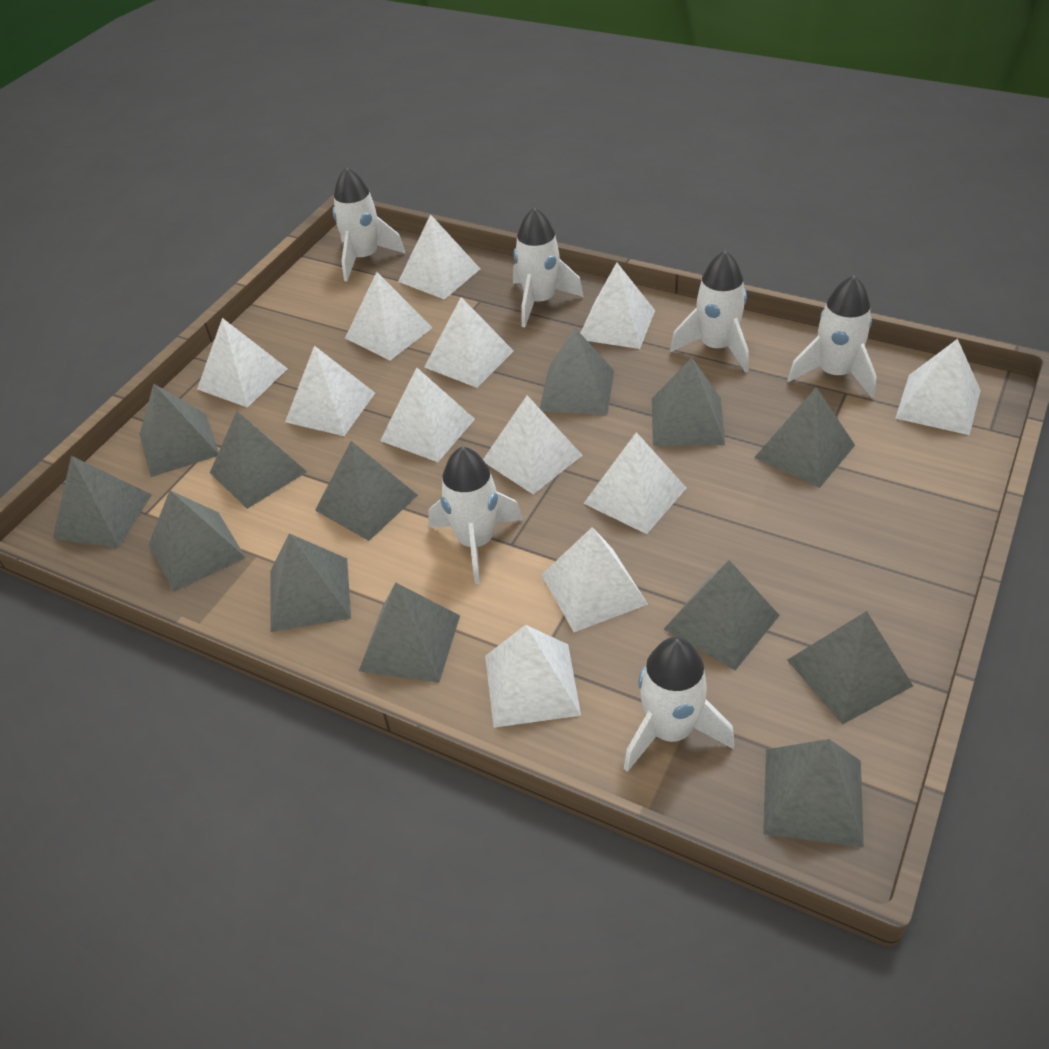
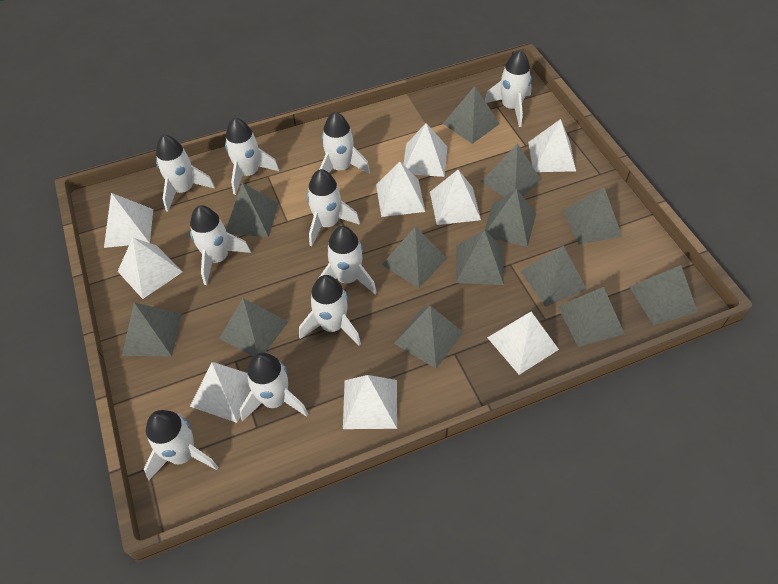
white pyramid: 12 -> 9
white rocket: 6 -> 10

